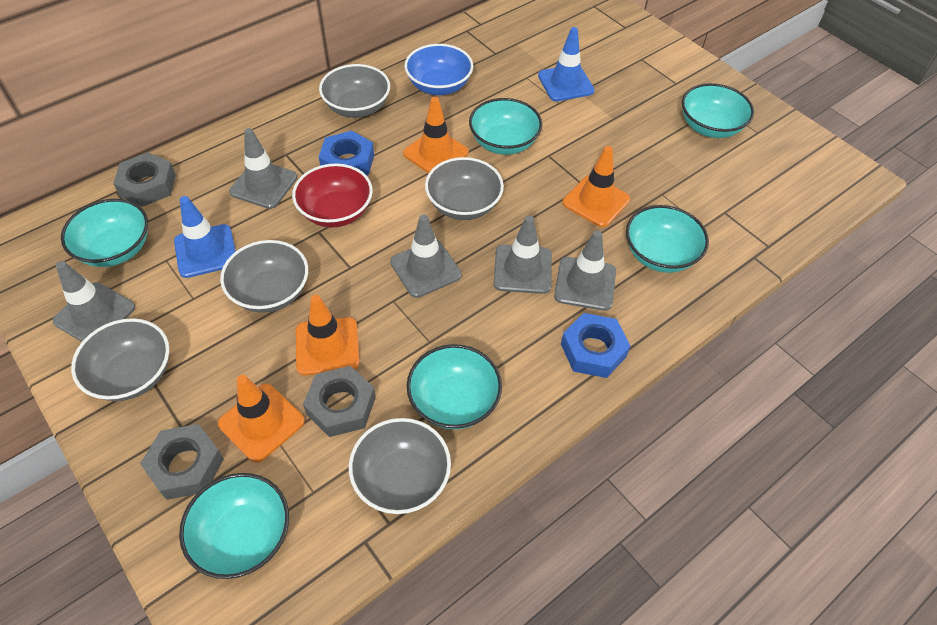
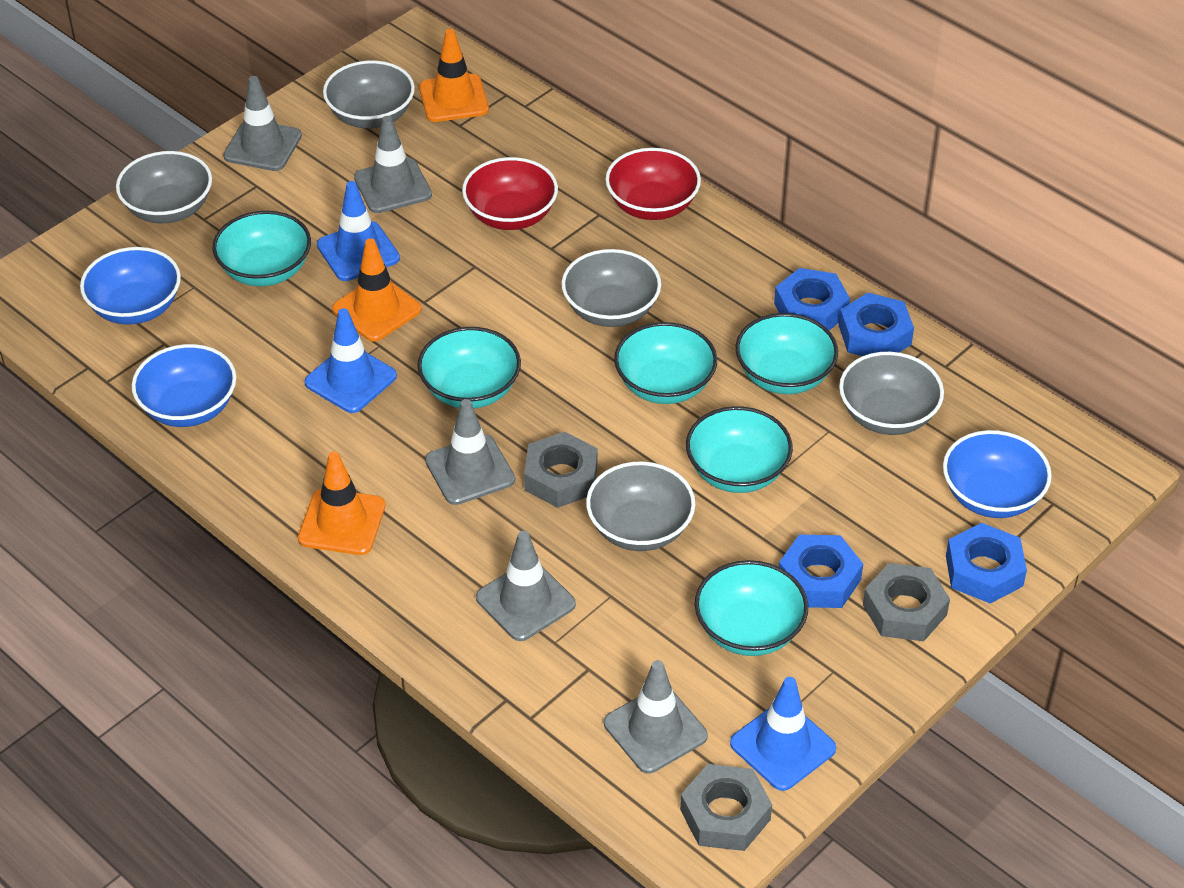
blue bowl: 1 -> 3
blue nut: 2 -> 4
blue traffic cone: 2 -> 3
orange traffic cone: 4 -> 3
red bowl: 1 -> 2

